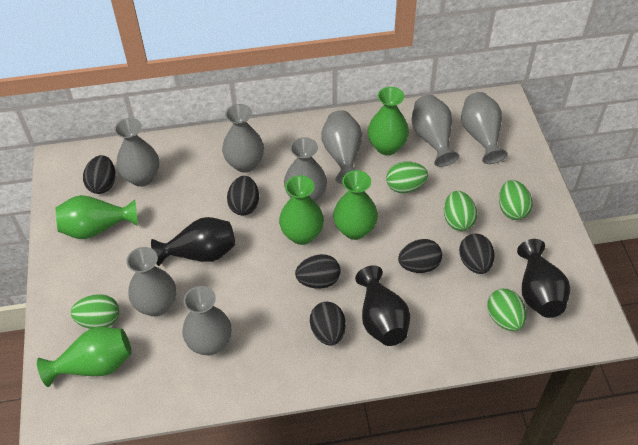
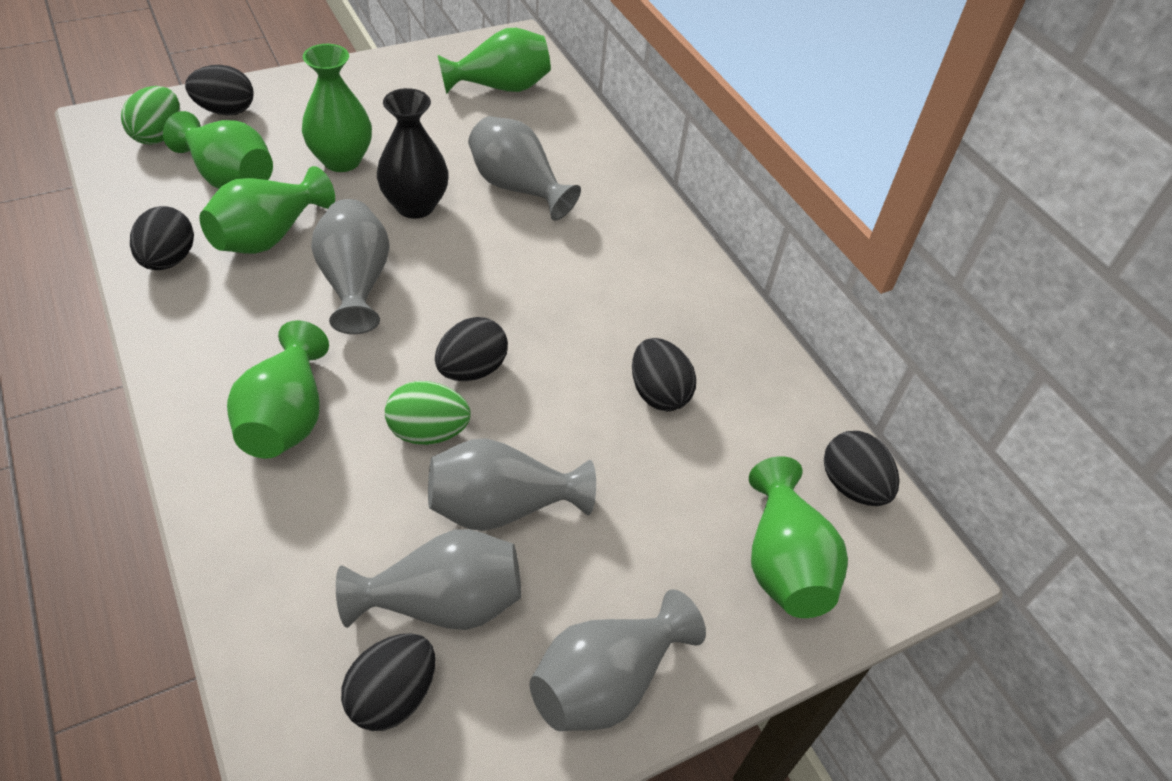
black vase: 3 -> 1
green egg: 5 -> 2
green vase: 5 -> 6
grey vase: 8 -> 5

